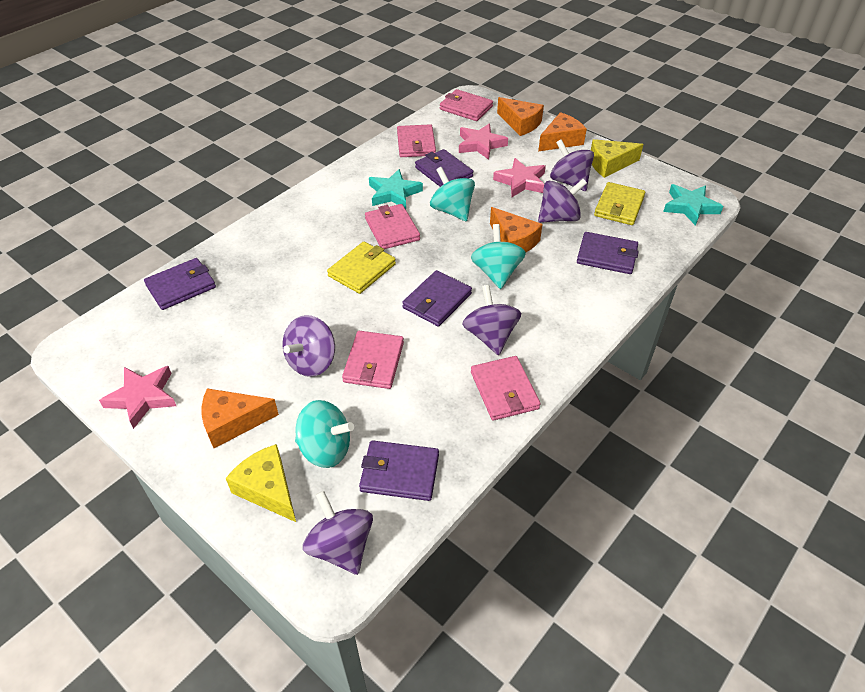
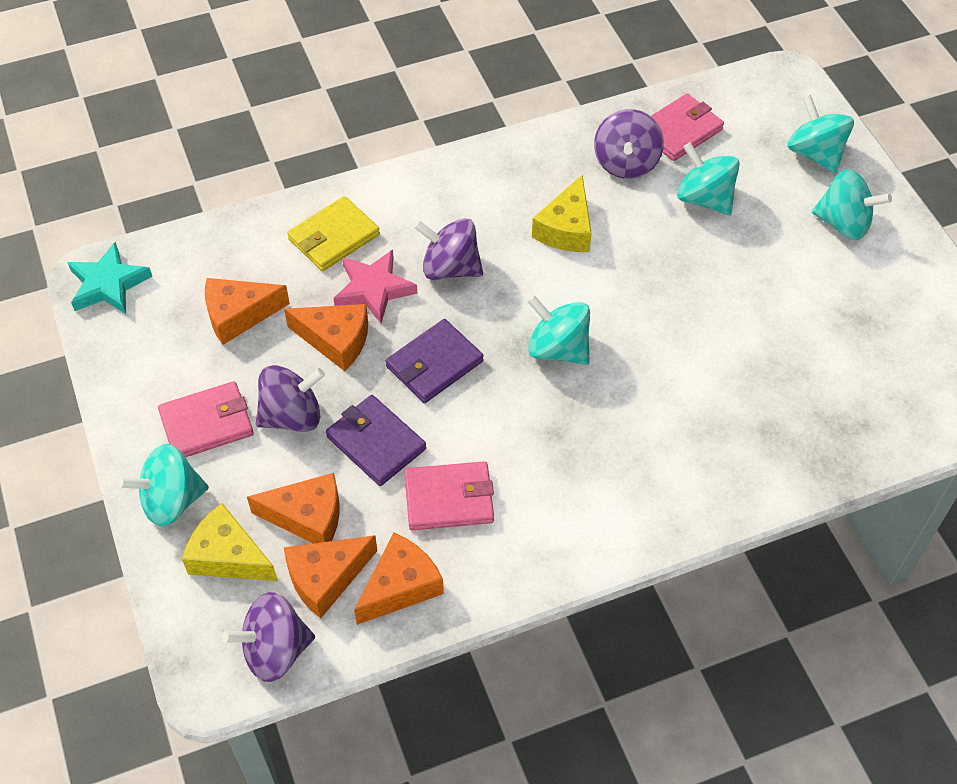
orange cheese: 4 -> 5
pink star: 3 -> 1
pink wallet: 5 -> 3
purple spinning top: 5 -> 4
purple wallet: 5 -> 2
turquoise spinning top: 3 -> 5
turquoise star: 2 -> 1
yellow wallet: 2 -> 1

